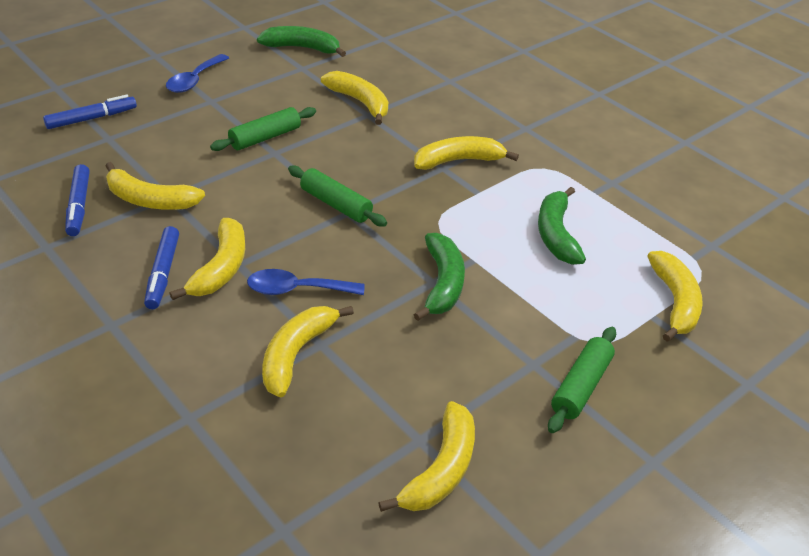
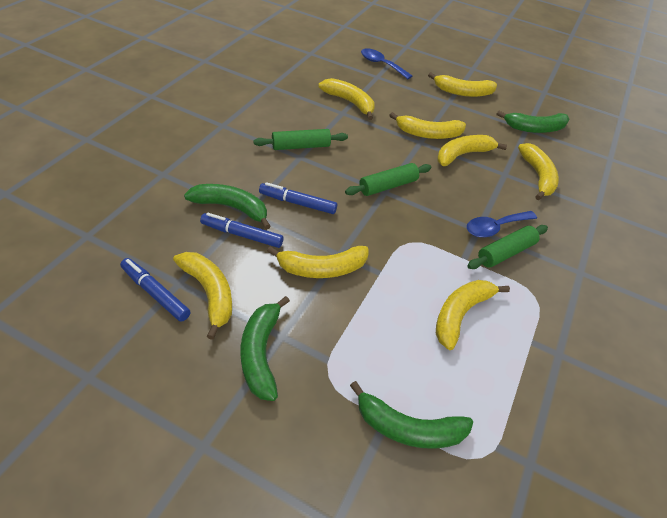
green banana: 3 -> 4
yellow banana: 7 -> 8

